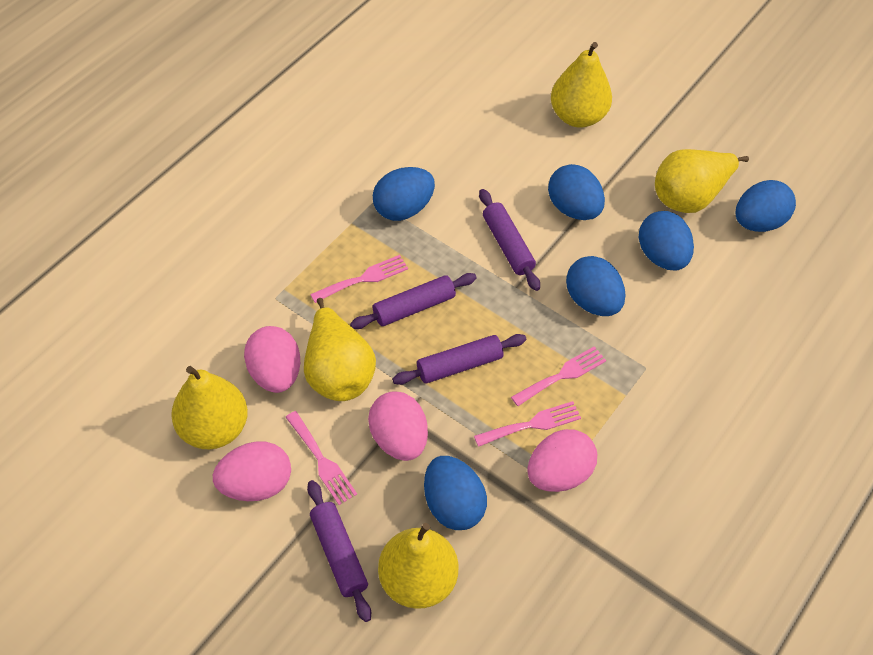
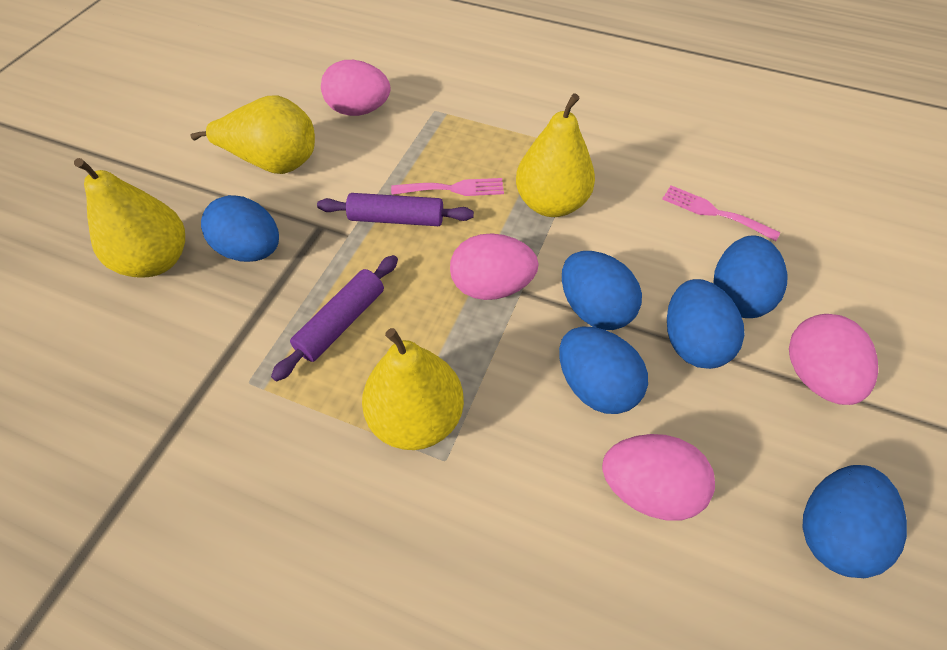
pink fork: 4 -> 2
purple rolling pin: 4 -> 2
yellow pear: 5 -> 4

